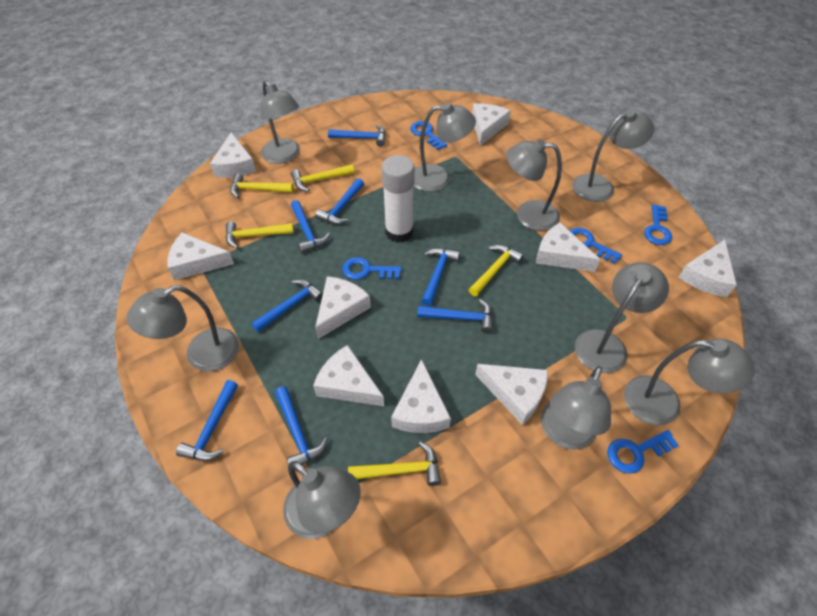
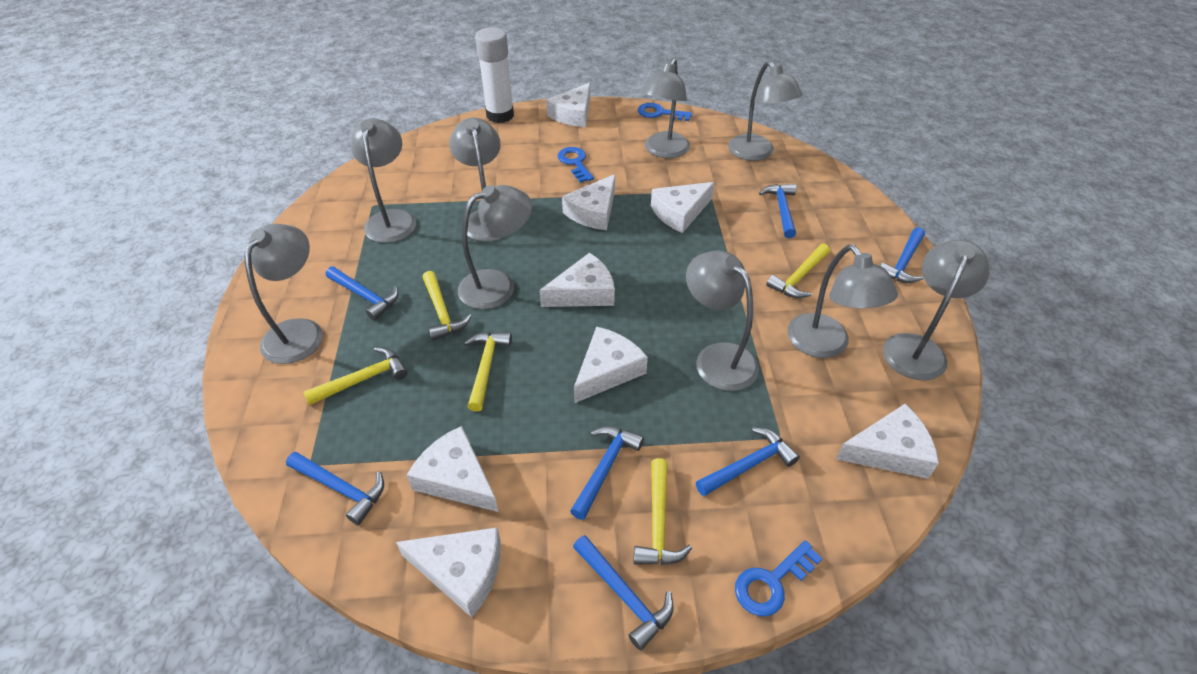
blue hammer: 8 -> 7
blue key: 5 -> 3
white cheese: 9 -> 8

